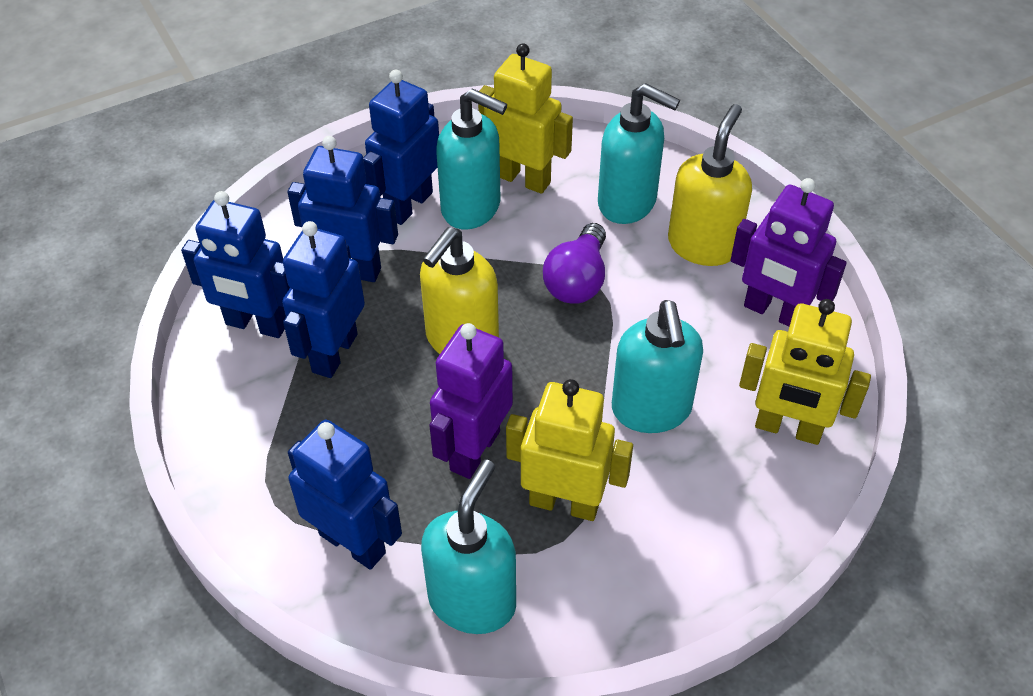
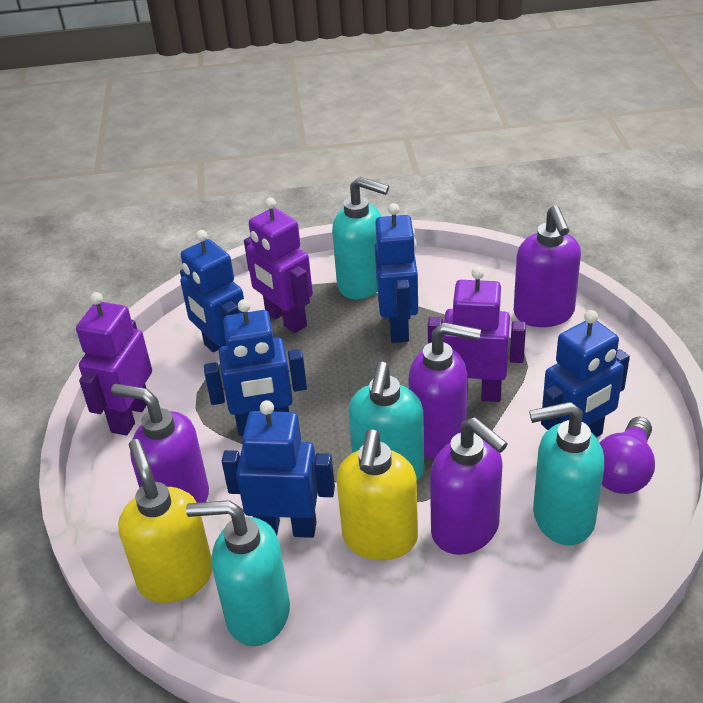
purple robot: 2 -> 3
purple soap dispenser: 0 -> 4
yellow robot: 3 -> 0

